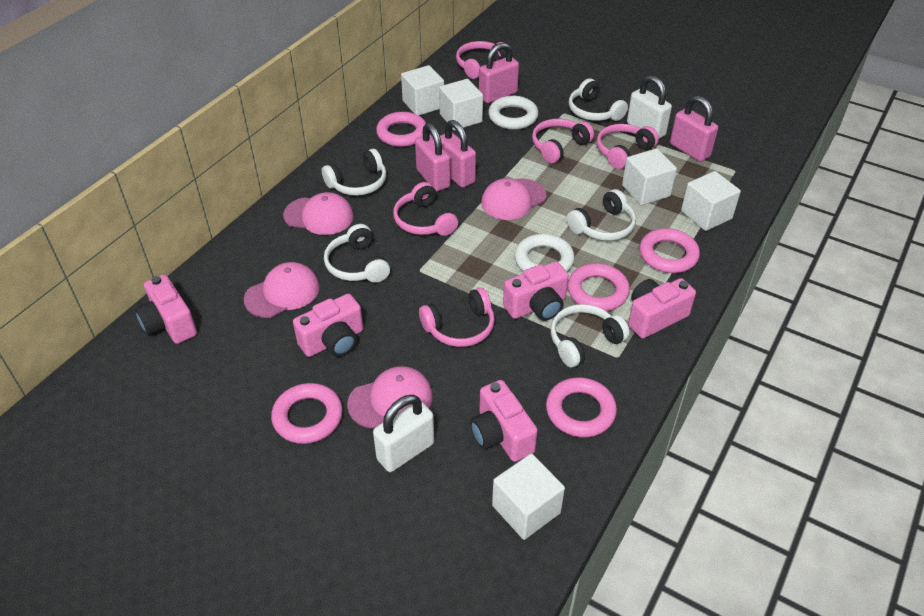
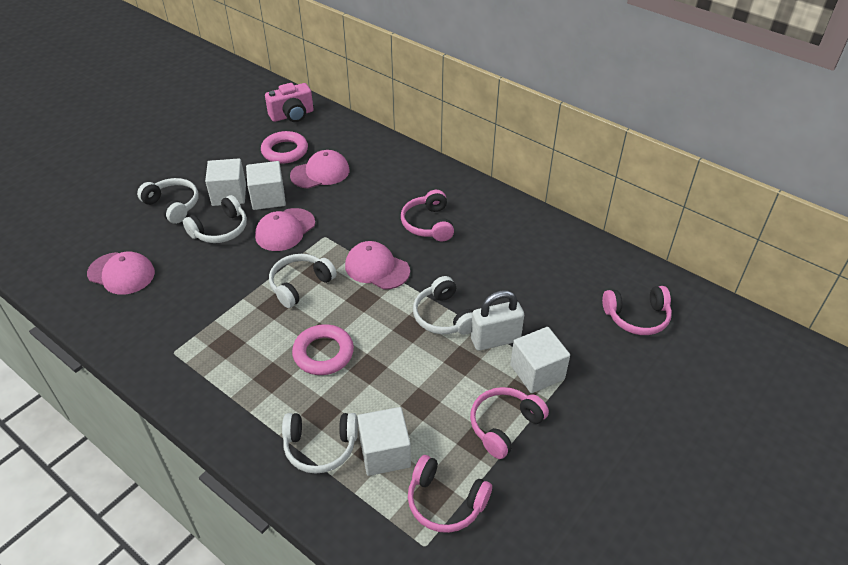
pink camera: 5 -> 1
pink headphones: 5 -> 4
pink padlock: 4 -> 0
pink ring: 5 -> 2
white cube: 5 -> 4
white padlock: 2 -> 1
white ring: 2 -> 0

